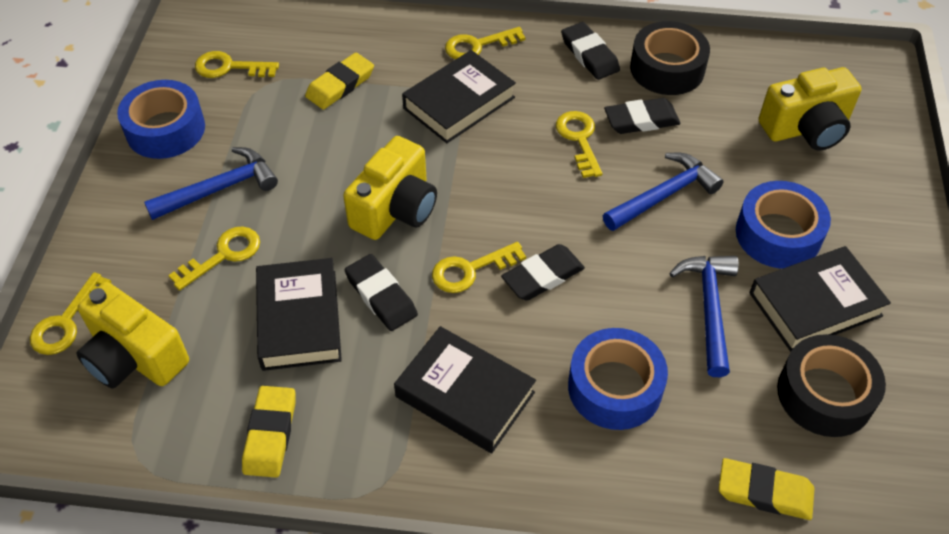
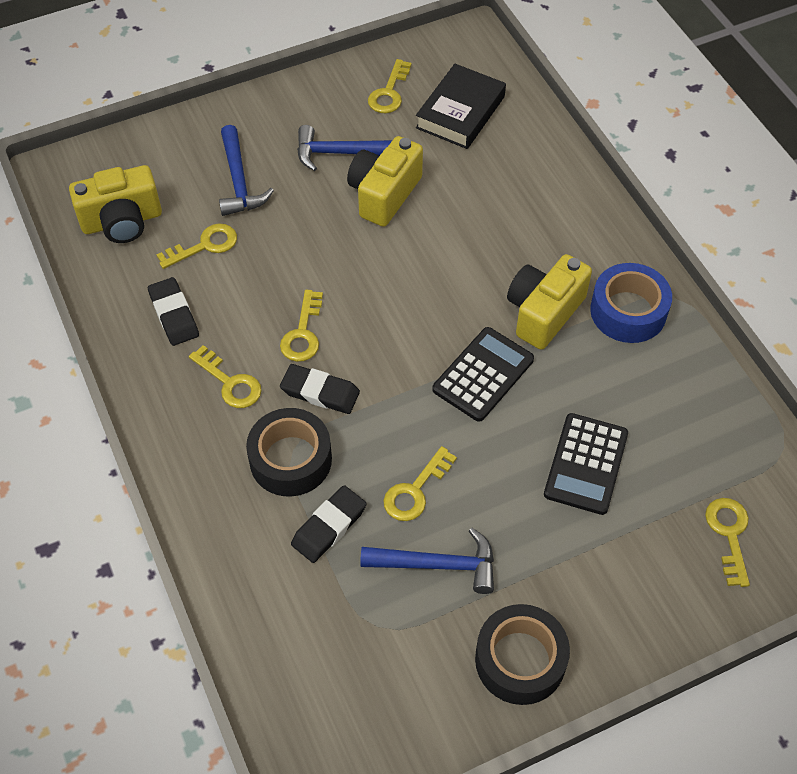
black book: 4 -> 1
black calculator: 0 -> 2
black eraser: 4 -> 3
blue tape: 3 -> 1
yellow eraser: 3 -> 0

